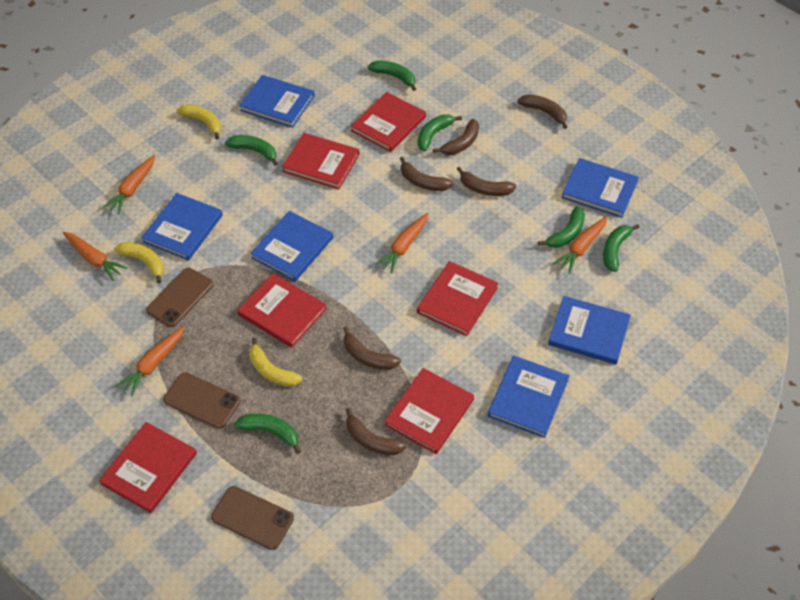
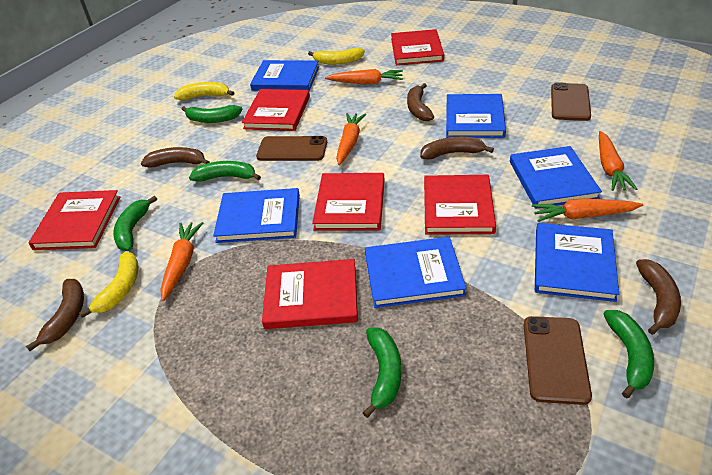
brown banana: 6 -> 5
green banana: 6 -> 5

